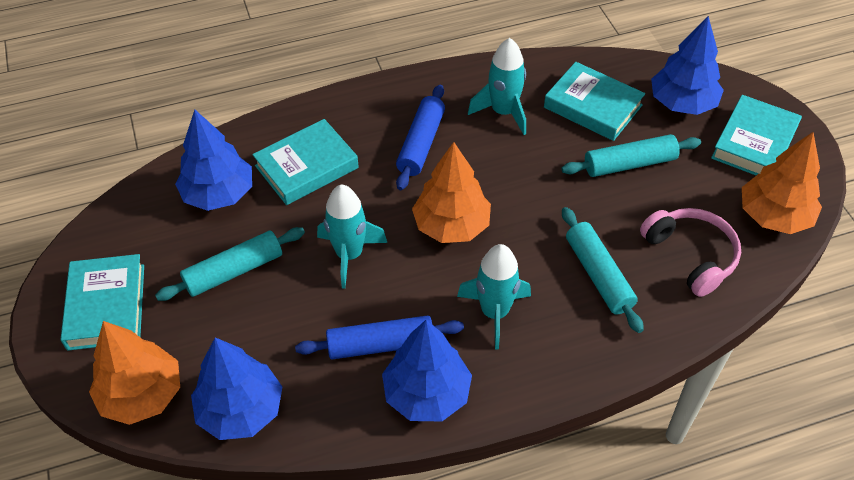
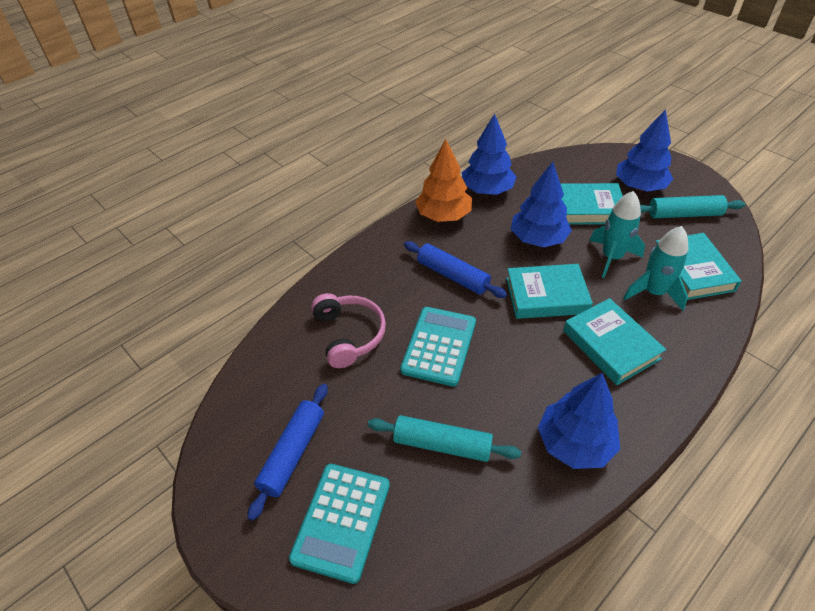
orange tree: 3 -> 1
turquoise calculator: 0 -> 2
turquoise rocket: 3 -> 2
turquoise rolling pin: 3 -> 2

